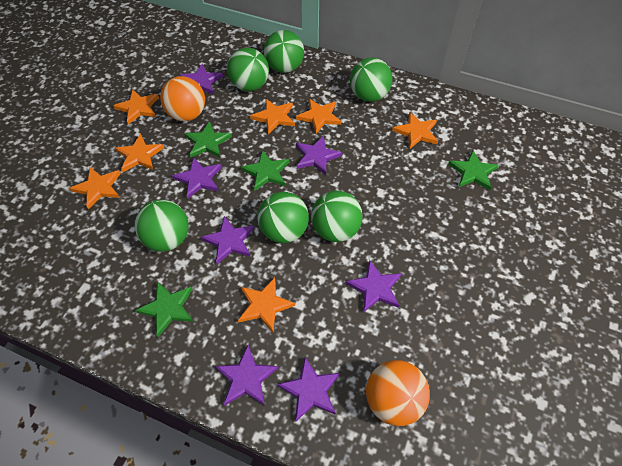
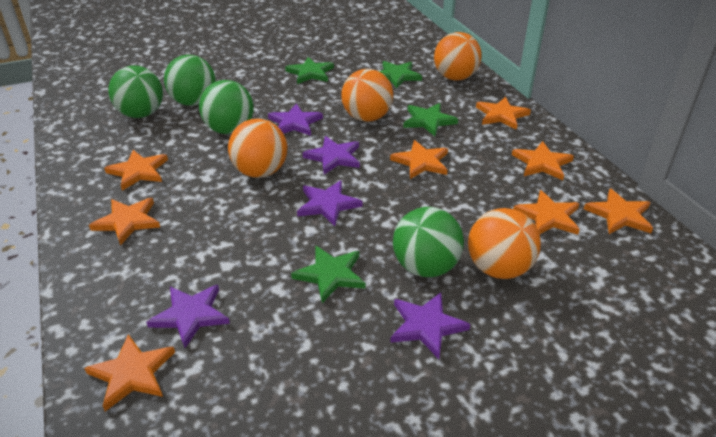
green ball: 6 -> 4
orange ball: 2 -> 4
orange star: 7 -> 8
purple star: 7 -> 5

